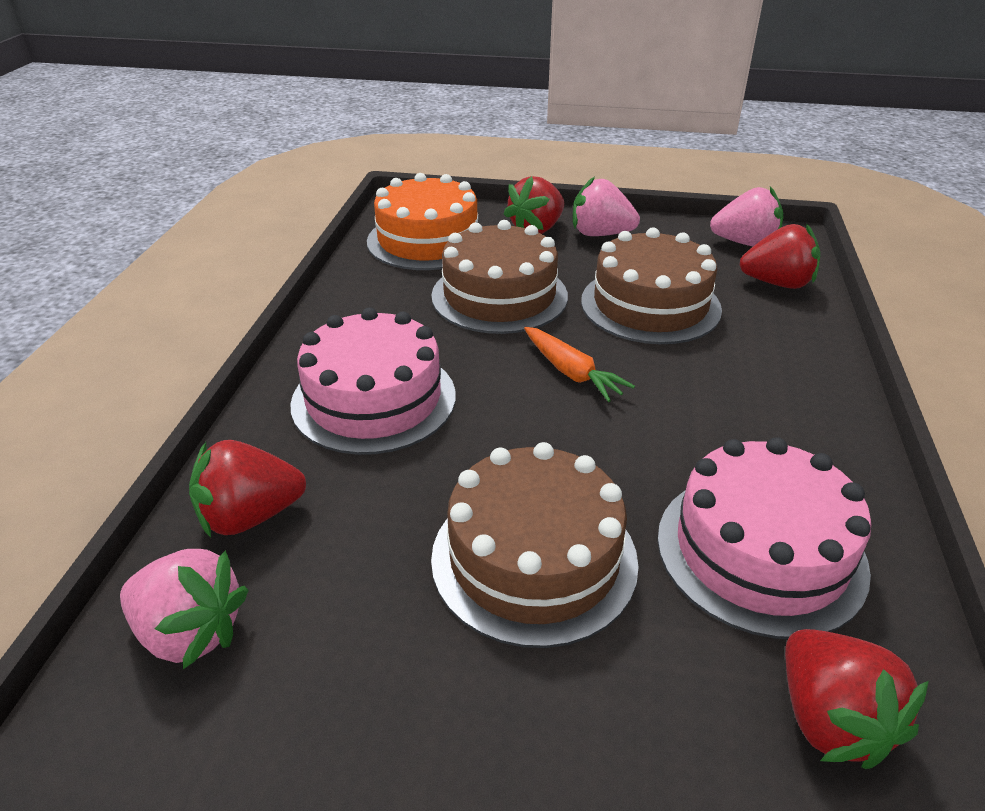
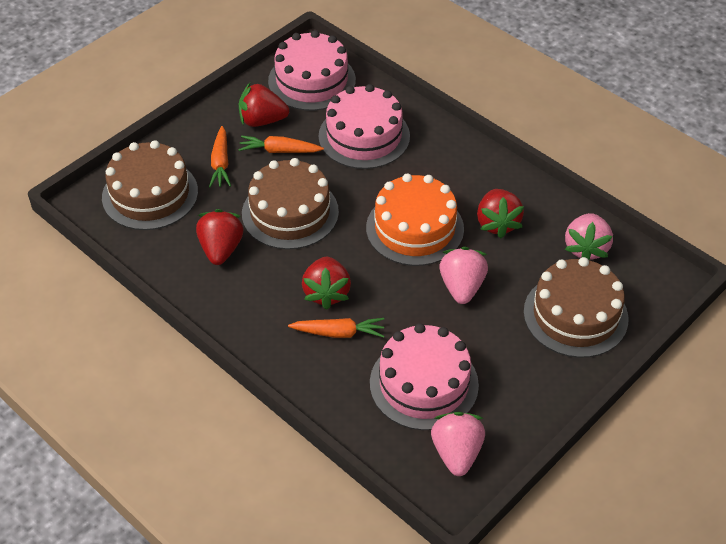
orange carrot: 1 -> 3
pink cake: 2 -> 3

